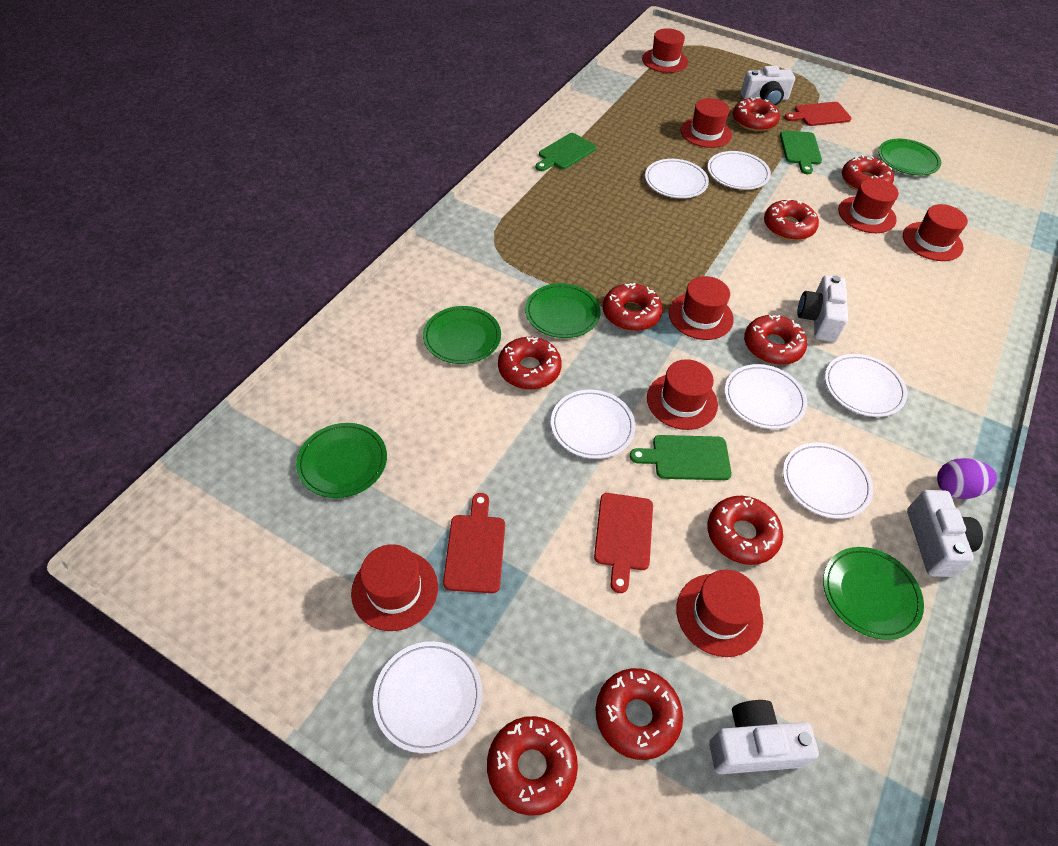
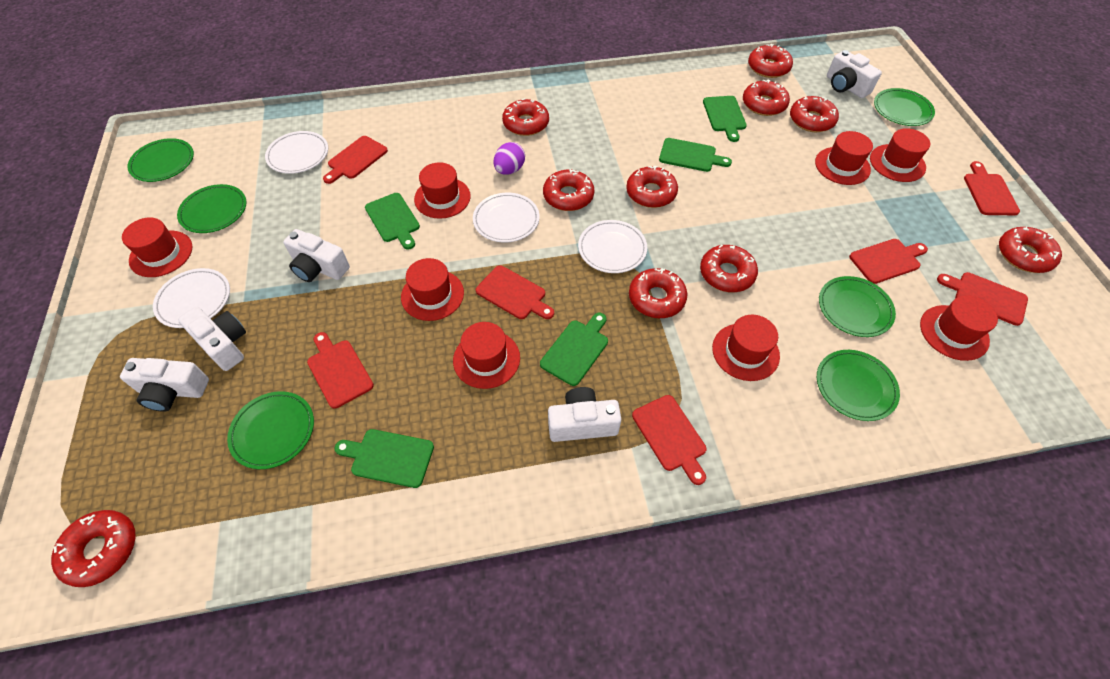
green cutting board: 3 -> 5
green plate: 5 -> 6
red cutting board: 3 -> 7
red donut: 9 -> 10
white camera: 4 -> 5
white plate: 7 -> 4

